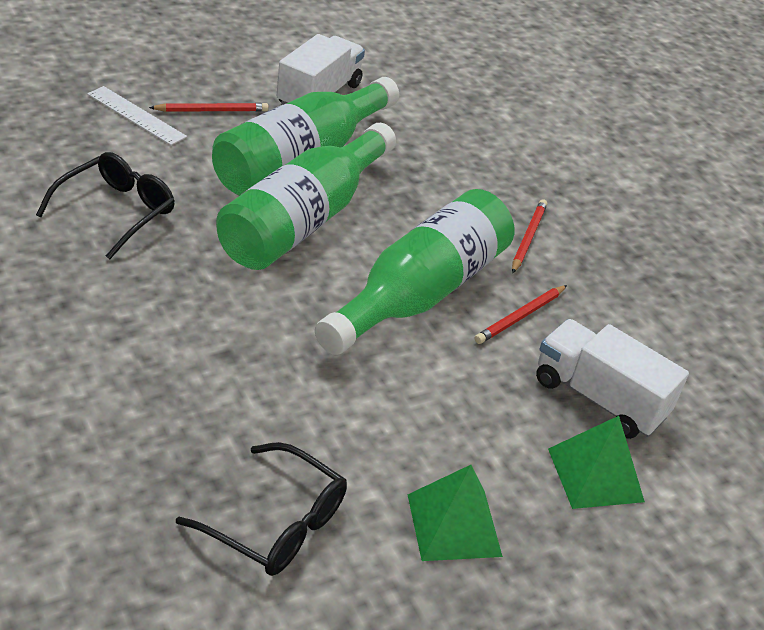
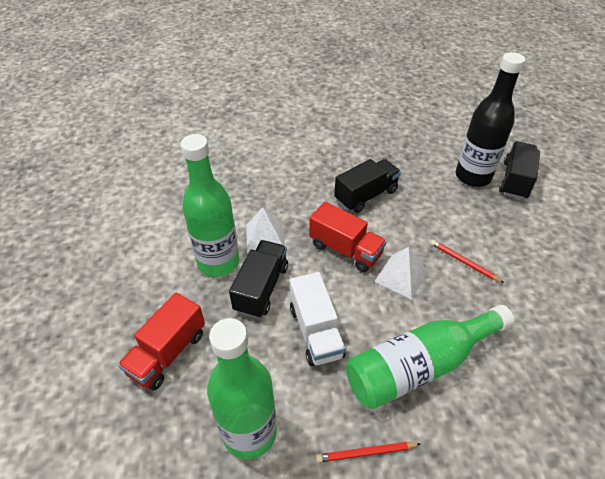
black bottle: 0 -> 1
black glasses: 2 -> 0
black truck: 0 -> 3
green pyramid: 2 -> 0
red pencil: 3 -> 2
red truck: 0 -> 2
white pyramid: 0 -> 2
white ruler: 1 -> 0
white truck: 2 -> 1

